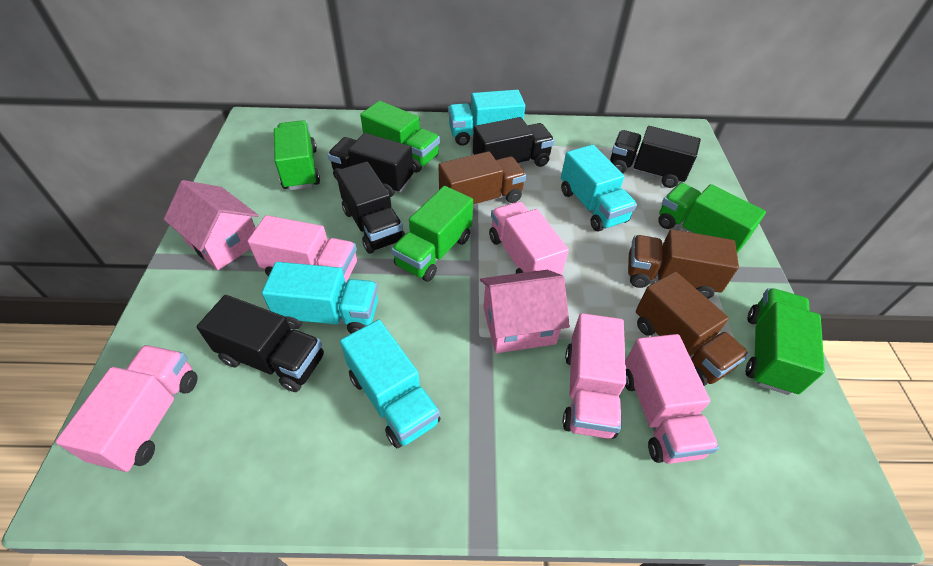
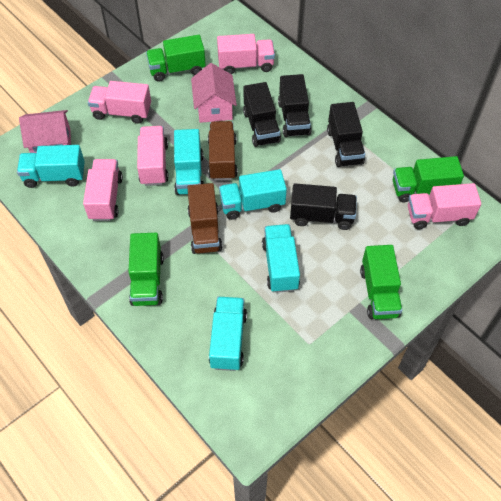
black truck: 5 -> 4
brown truck: 3 -> 2
green truck: 5 -> 4
turquoise truck: 4 -> 5

